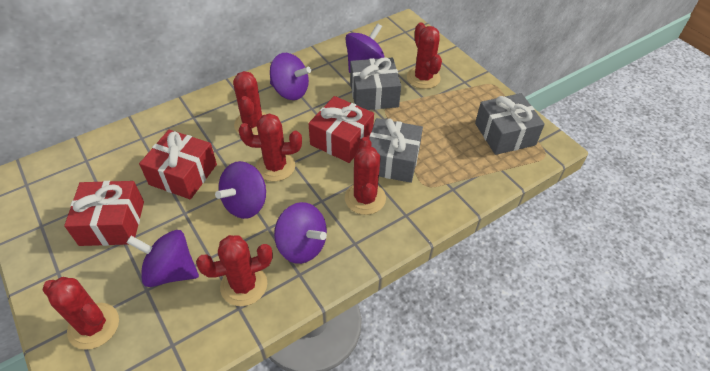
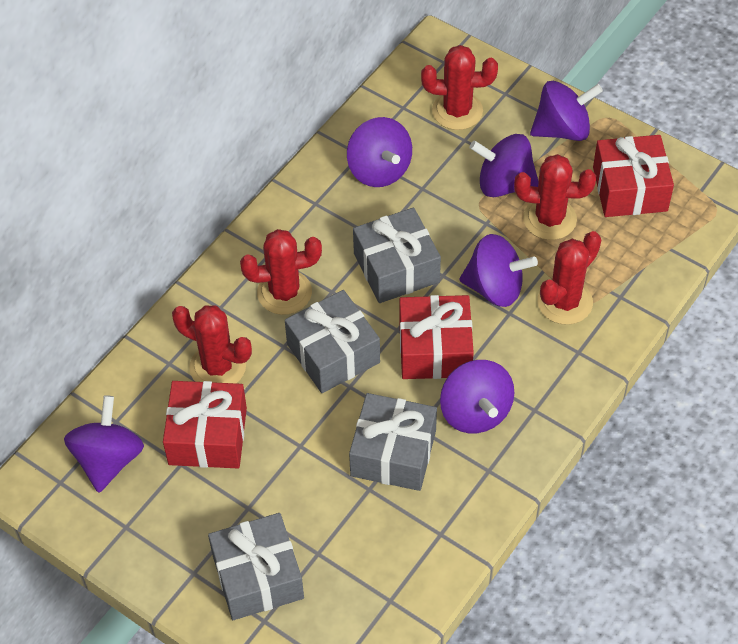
grey gift: 3 -> 4
purple spinning top: 5 -> 6
red cactus: 6 -> 5

